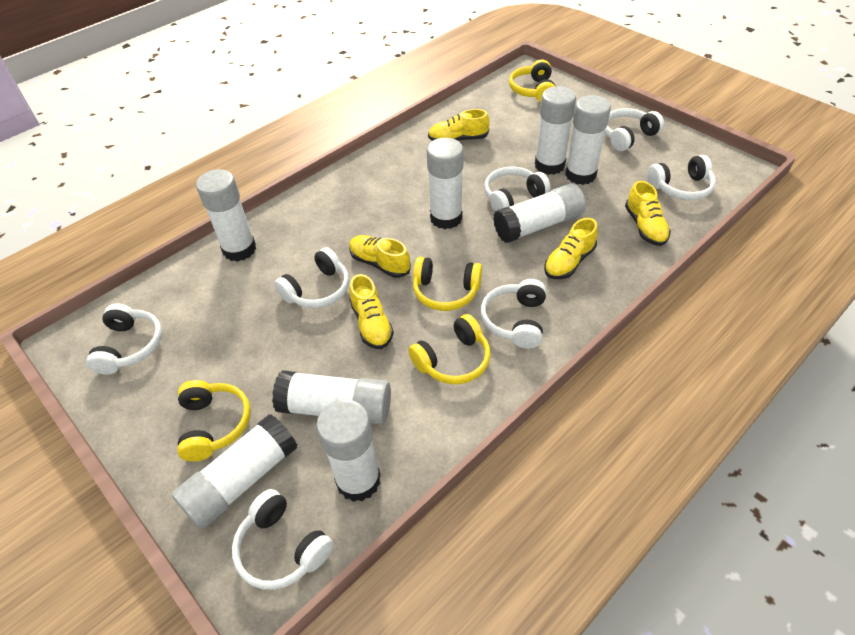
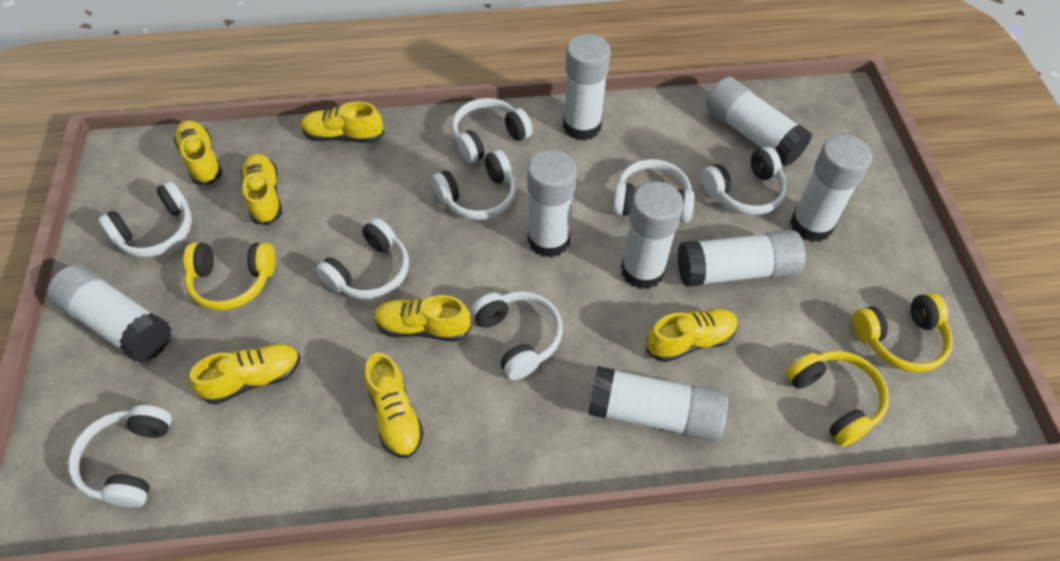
white headphones: 7 -> 8
yellow headphones: 4 -> 3
yellow shoe: 5 -> 7

